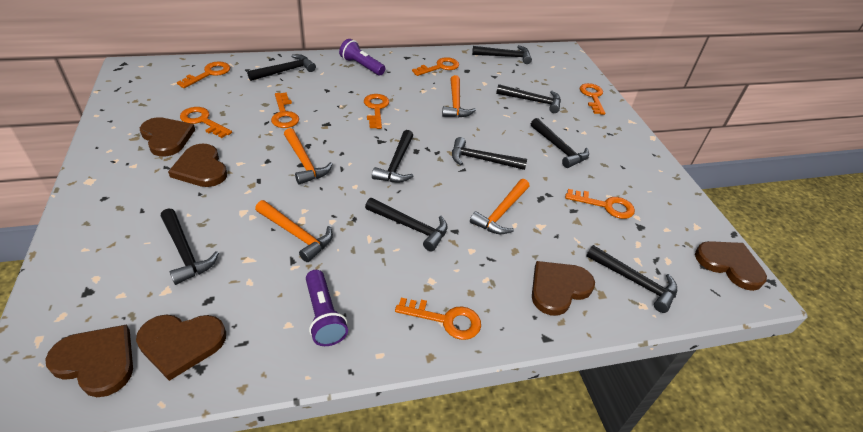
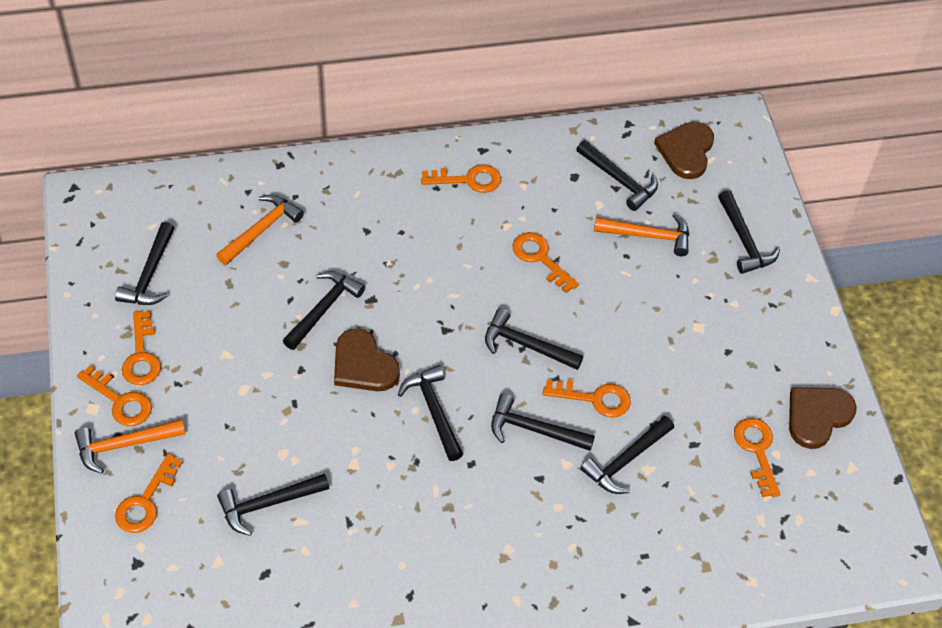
brown heart: 6 -> 3
orange hammer: 4 -> 3
orange key: 8 -> 7
purple flashlight: 2 -> 0

